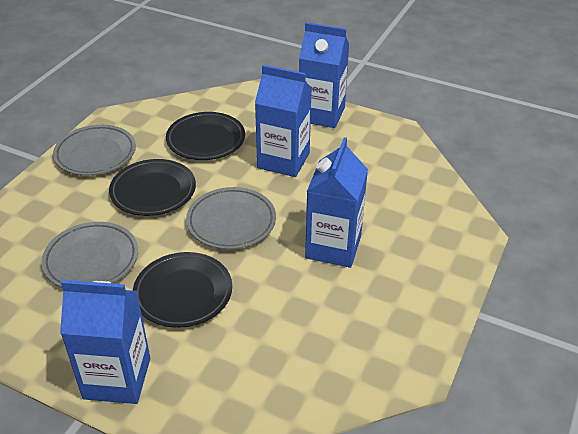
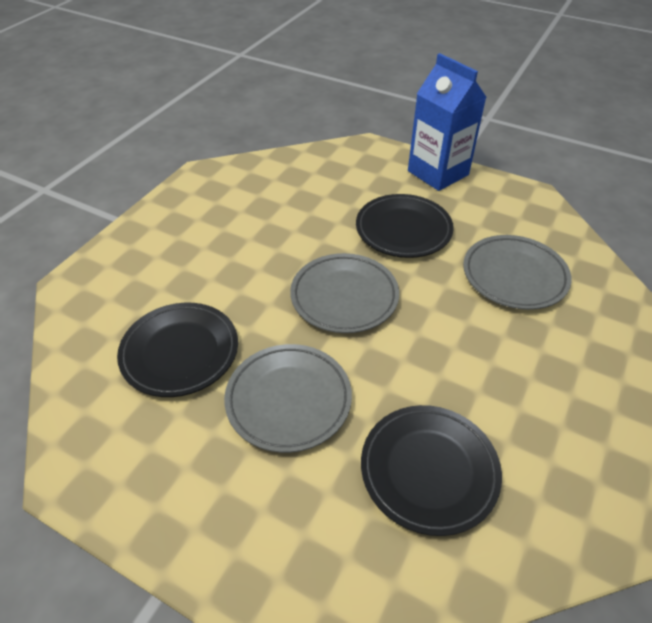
blue carton: 4 -> 1

